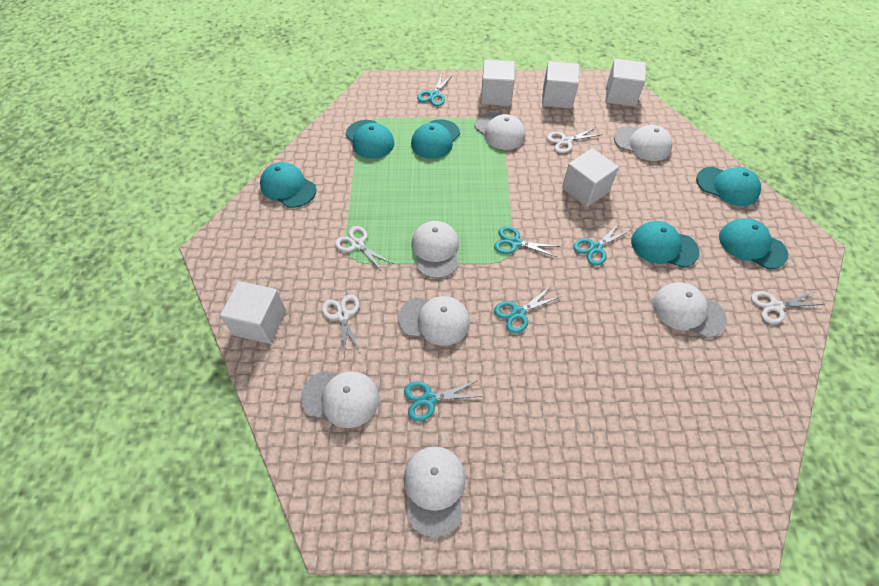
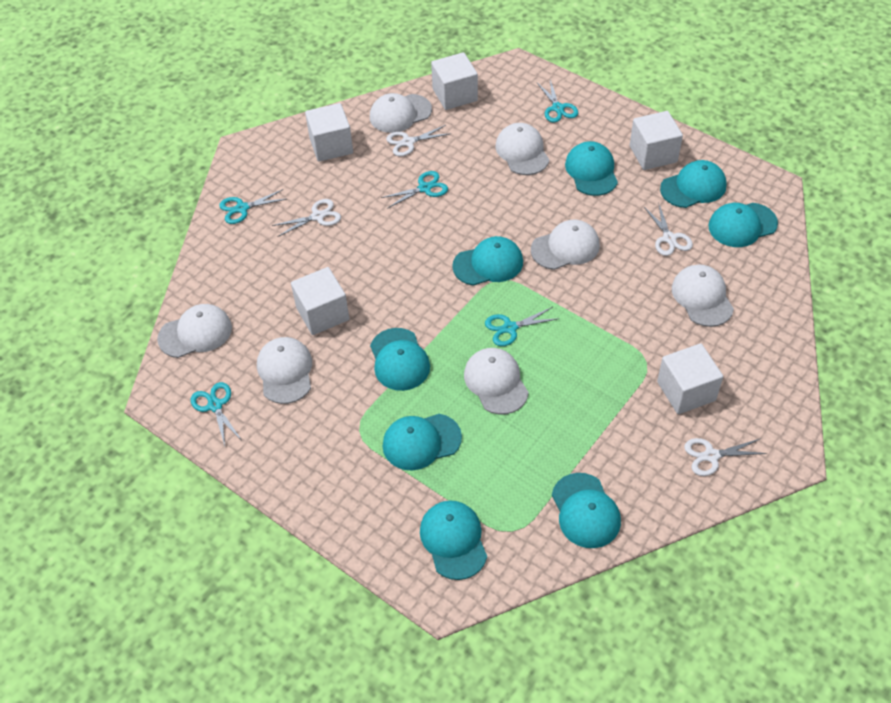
turquoise cap: 6 -> 8

